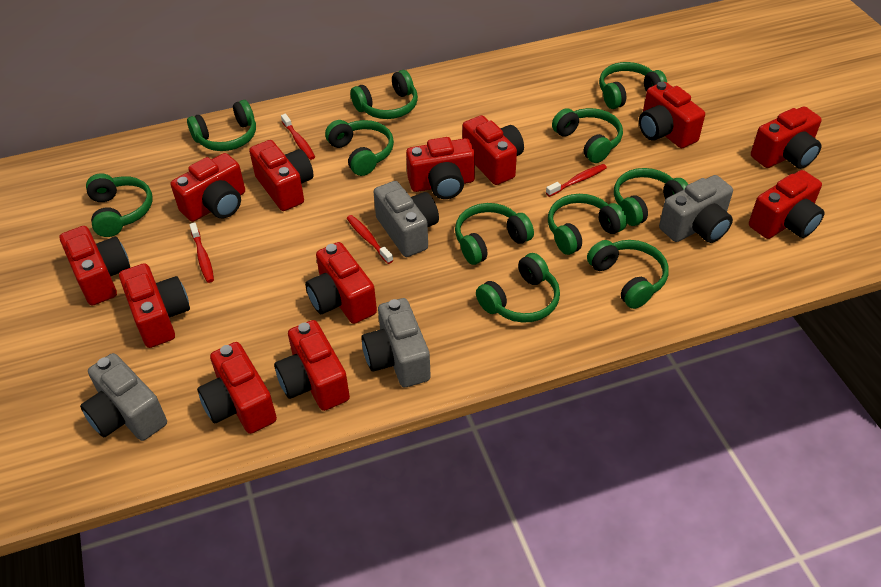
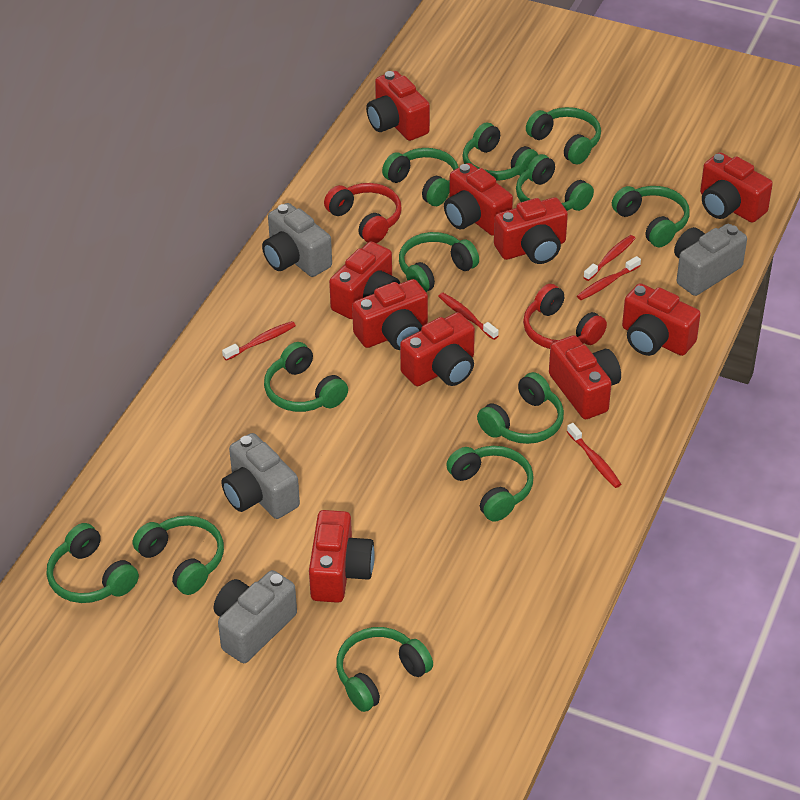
green headphones: 11 -> 12
red camera: 12 -> 10
red headphones: 0 -> 2
red toothbrush: 4 -> 5

